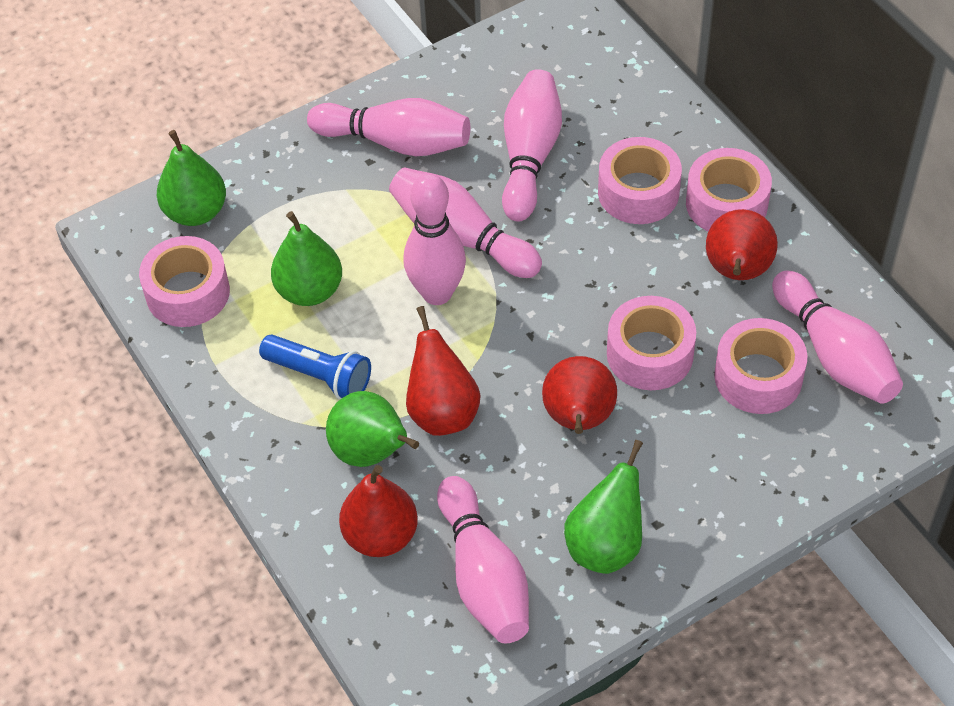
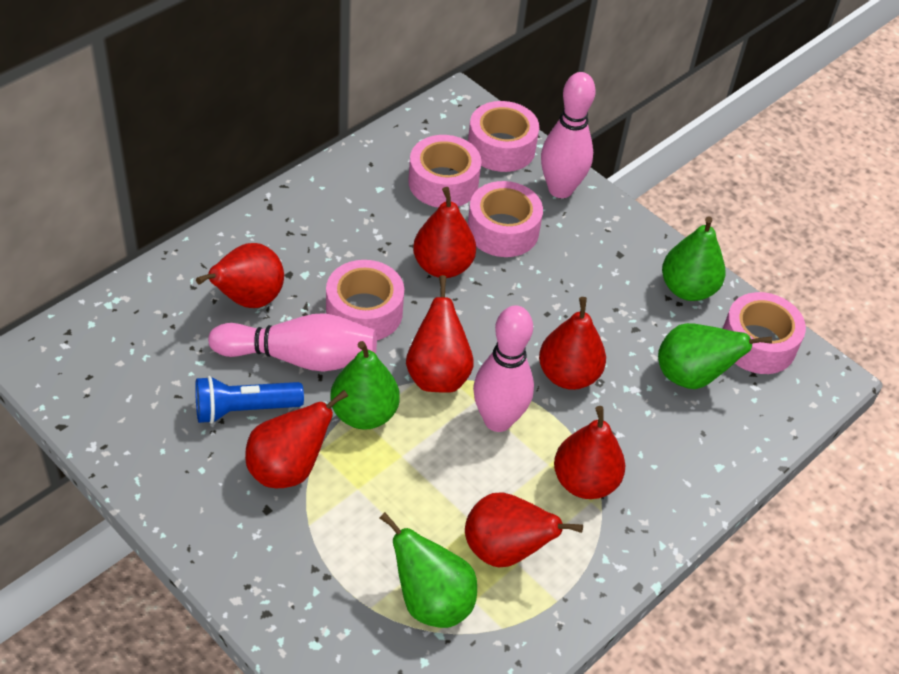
pink bowling pin: 6 -> 3
red pear: 4 -> 7

